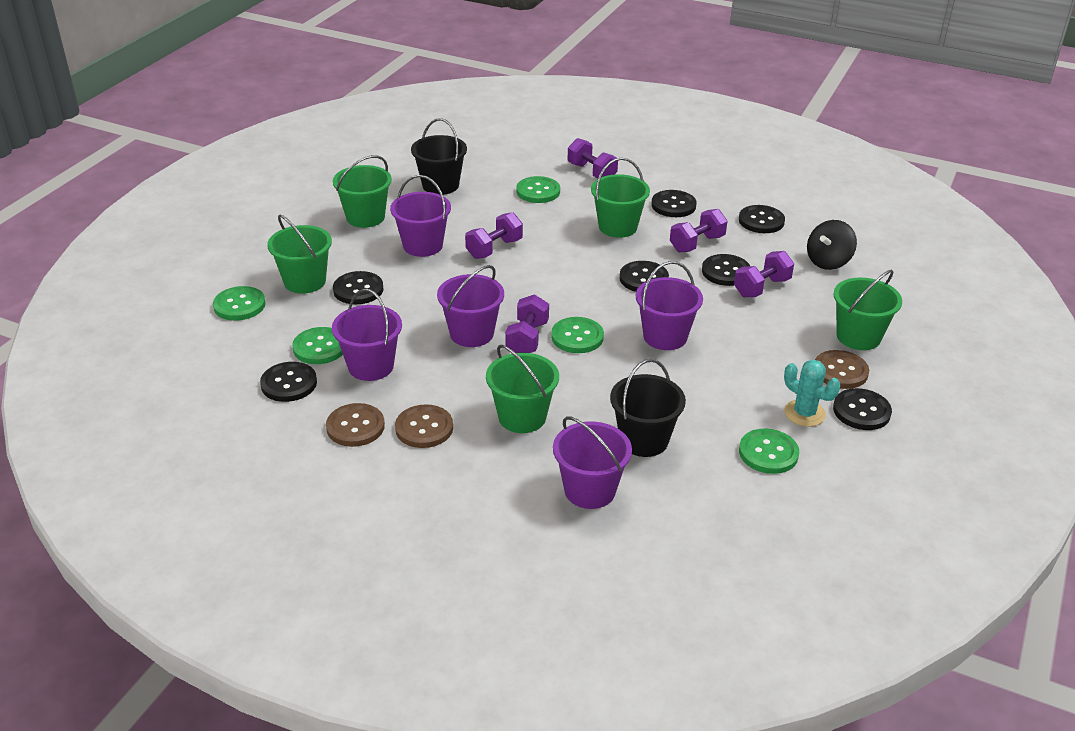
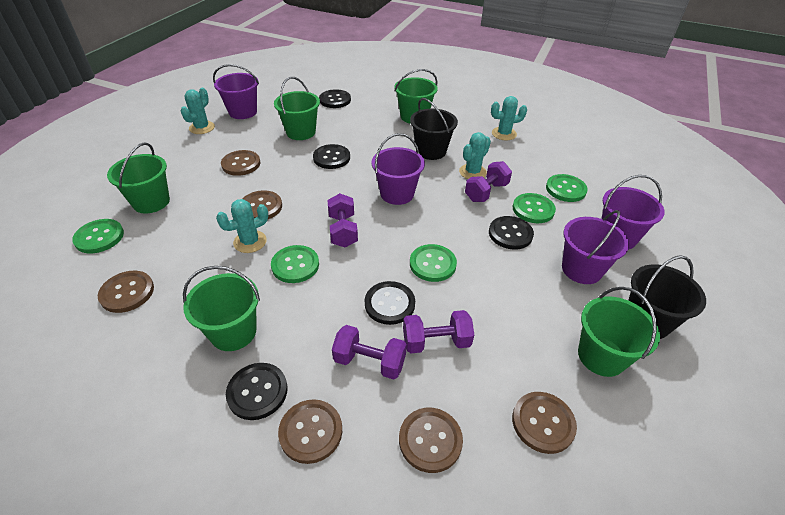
black button: 7 -> 5
black spinning top: 1 -> 0
brown button: 3 -> 6
purple bucket: 5 -> 4
purple dumbbell: 5 -> 4
turquoise cactus: 1 -> 4

